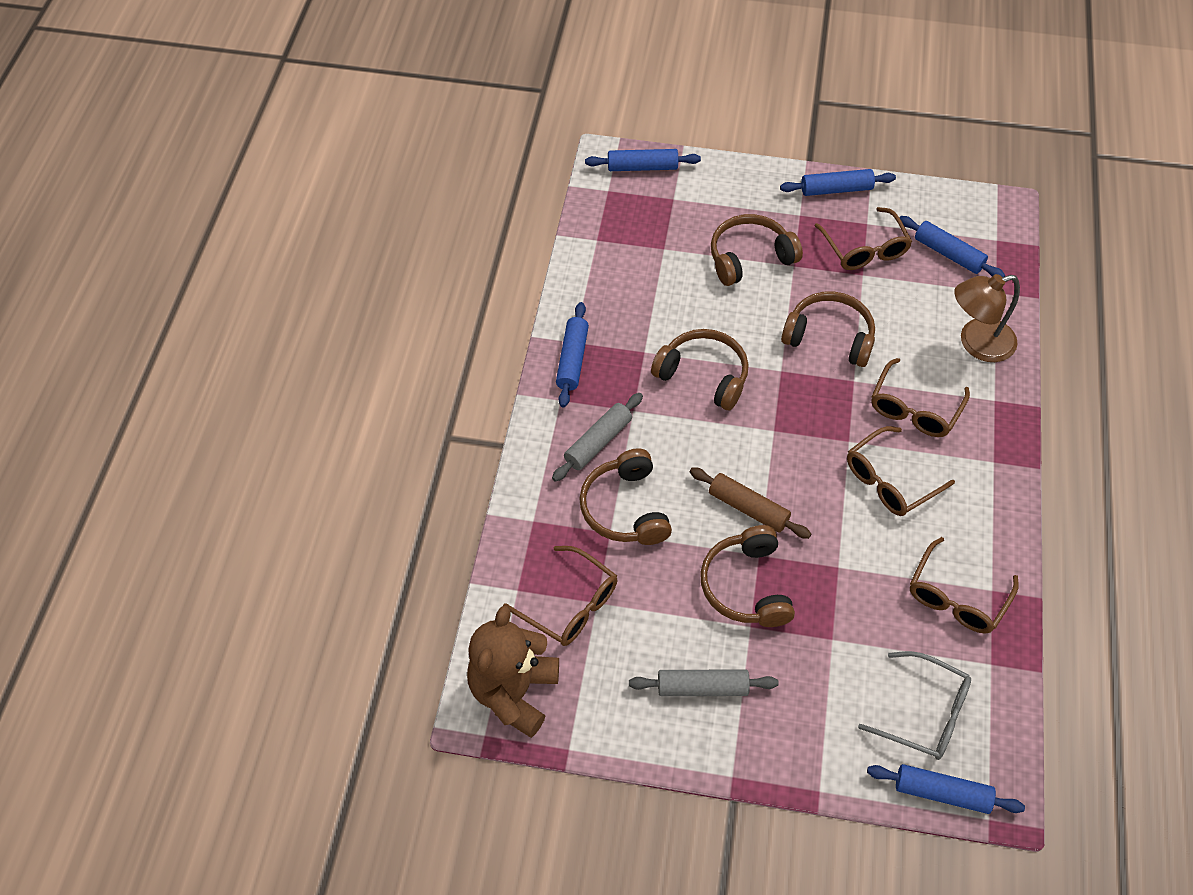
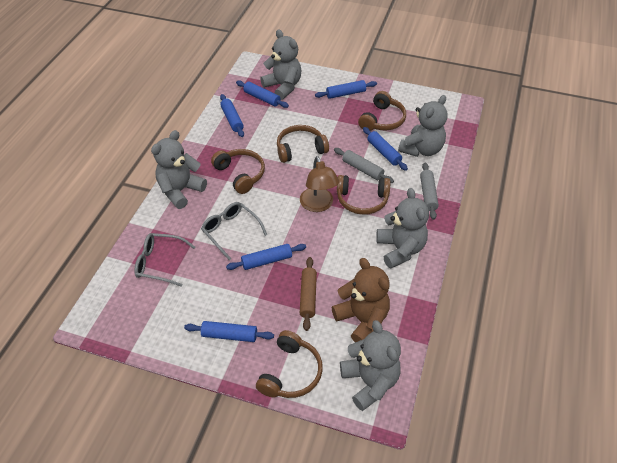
blue rolling pin: 5 -> 6
brown glasses: 5 -> 0
grey glasses: 1 -> 2
grey teddy bear: 0 -> 5

